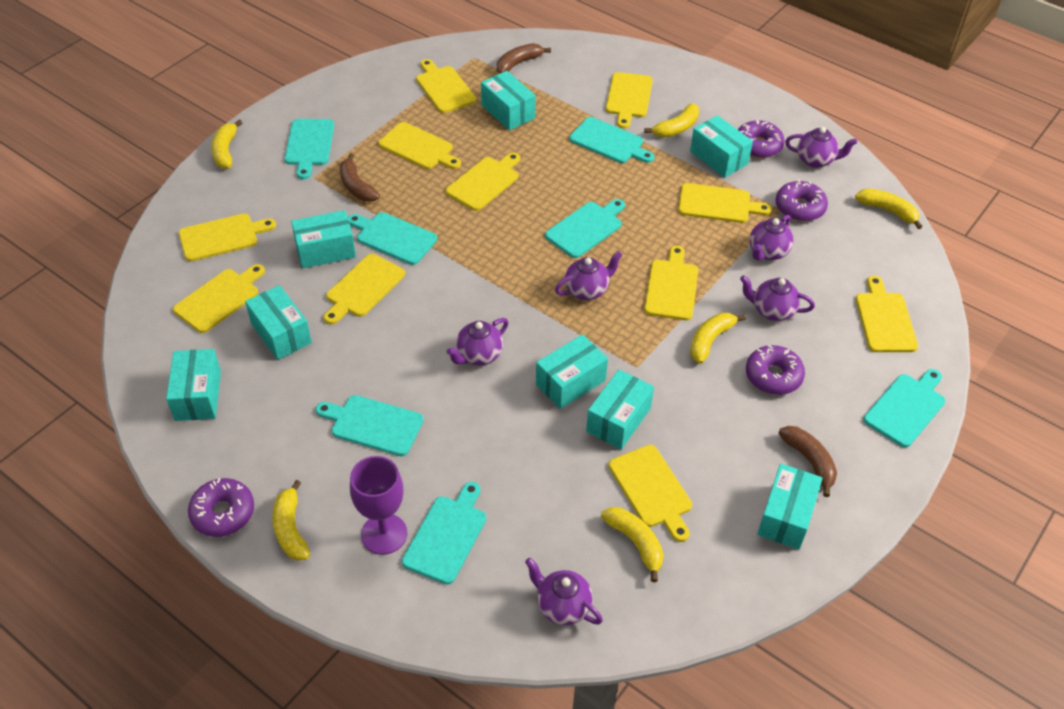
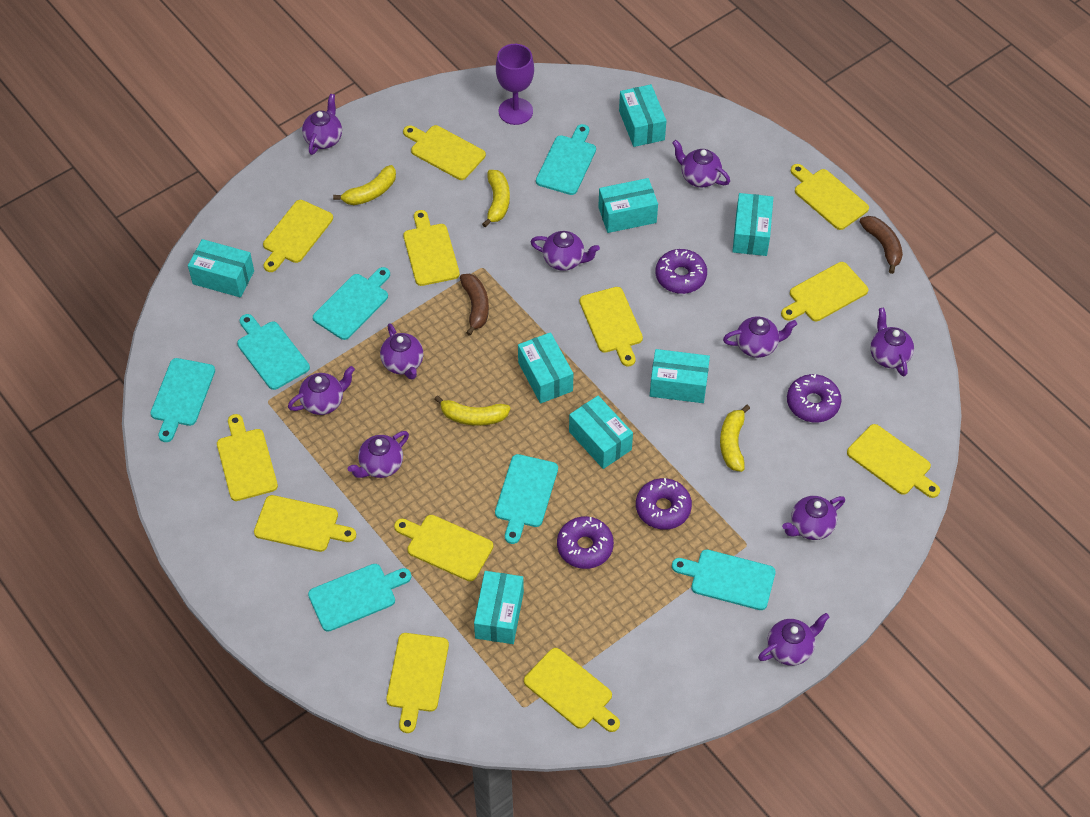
brown banana: 3 -> 2
purple teapot: 6 -> 10
yellow banana: 6 -> 4
yellow cutting board: 11 -> 12

